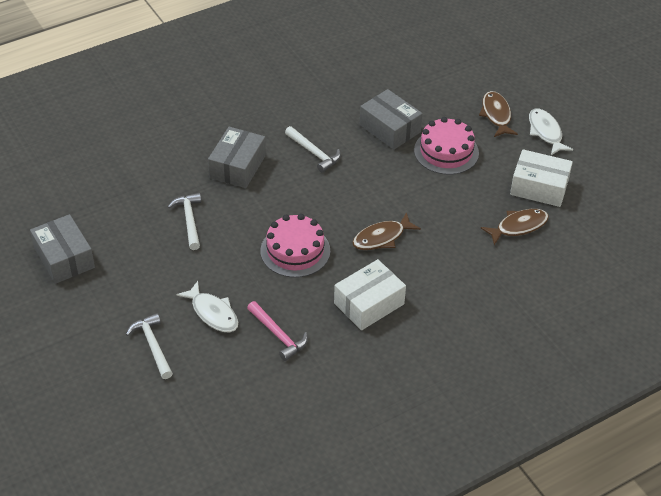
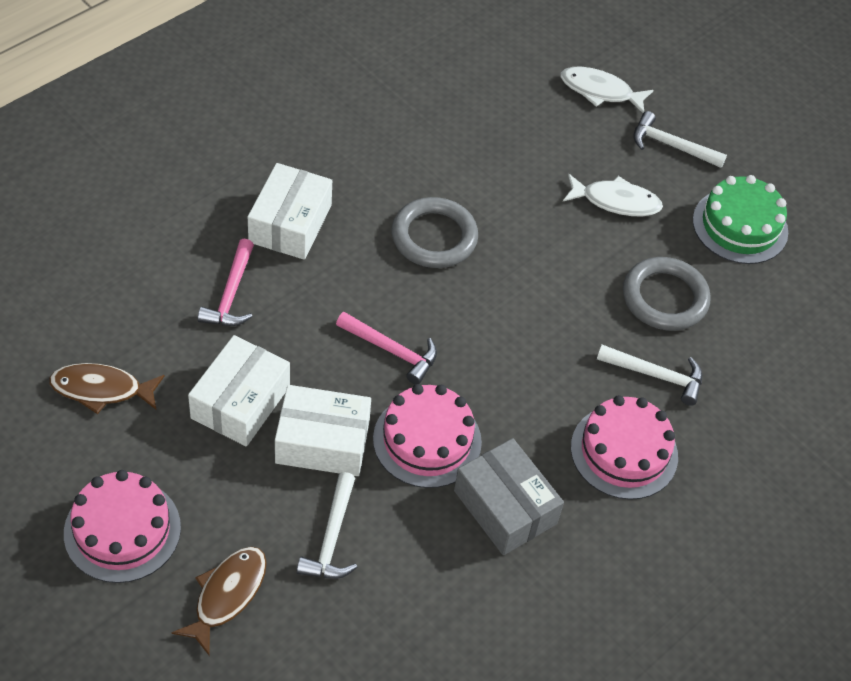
brown fish: 3 -> 2
green cake: 0 -> 1
grey box: 3 -> 1
grey ring: 0 -> 2
pink cake: 2 -> 3
pink hammer: 1 -> 2
white box: 2 -> 3

